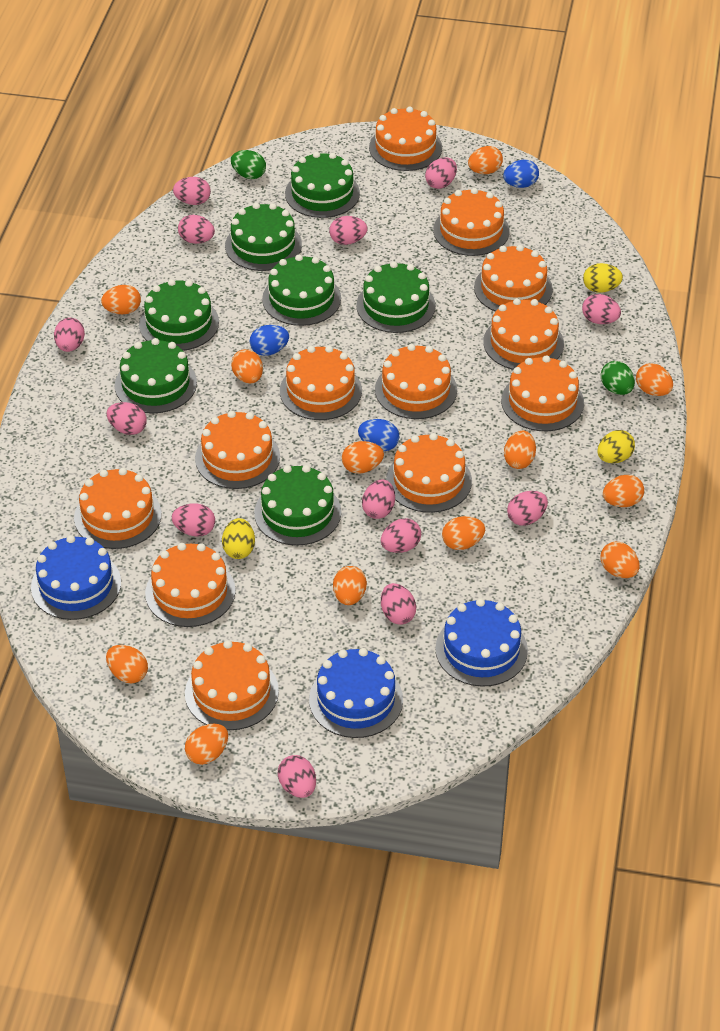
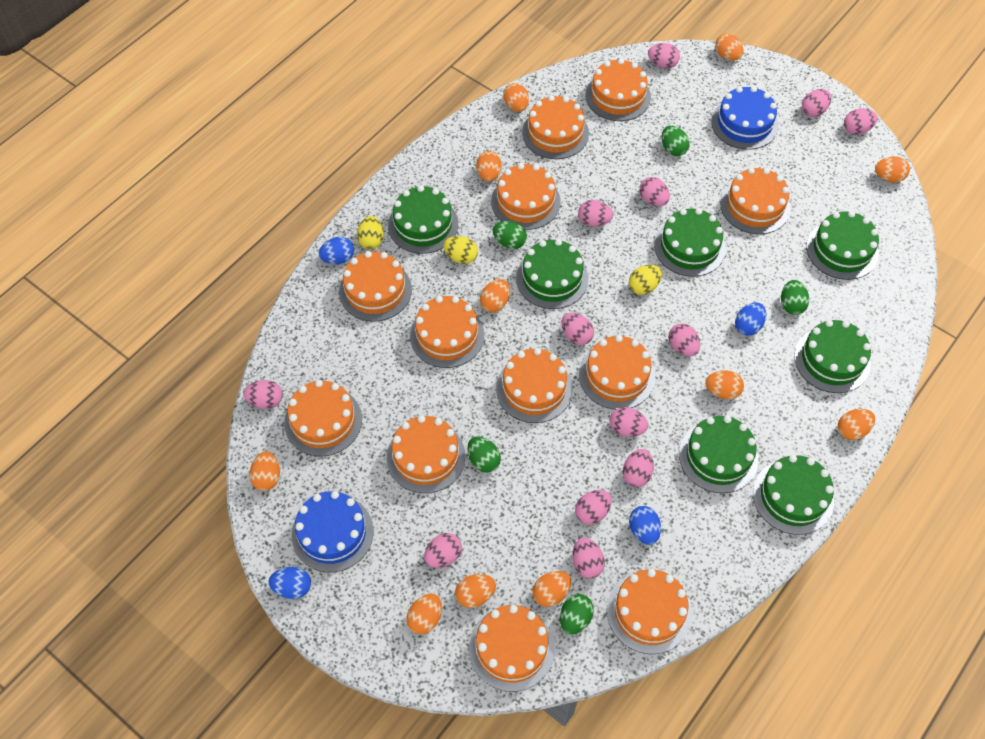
blue cake: 3 -> 2
blue egg: 3 -> 4
green egg: 2 -> 5
orange egg: 12 -> 11

